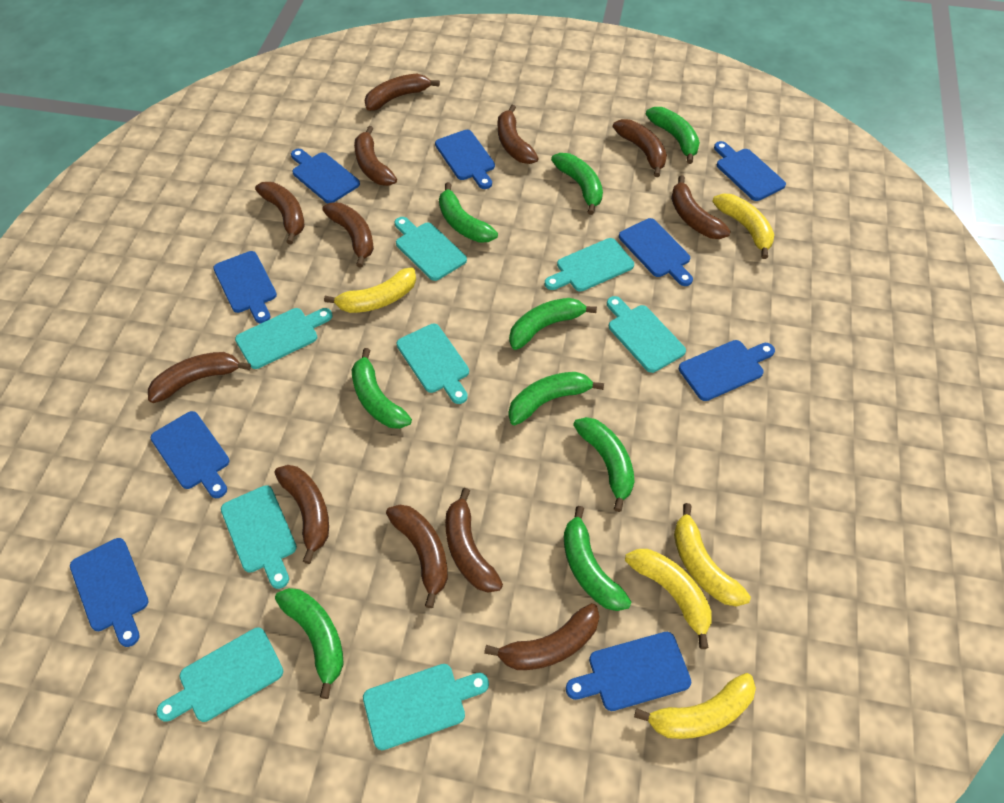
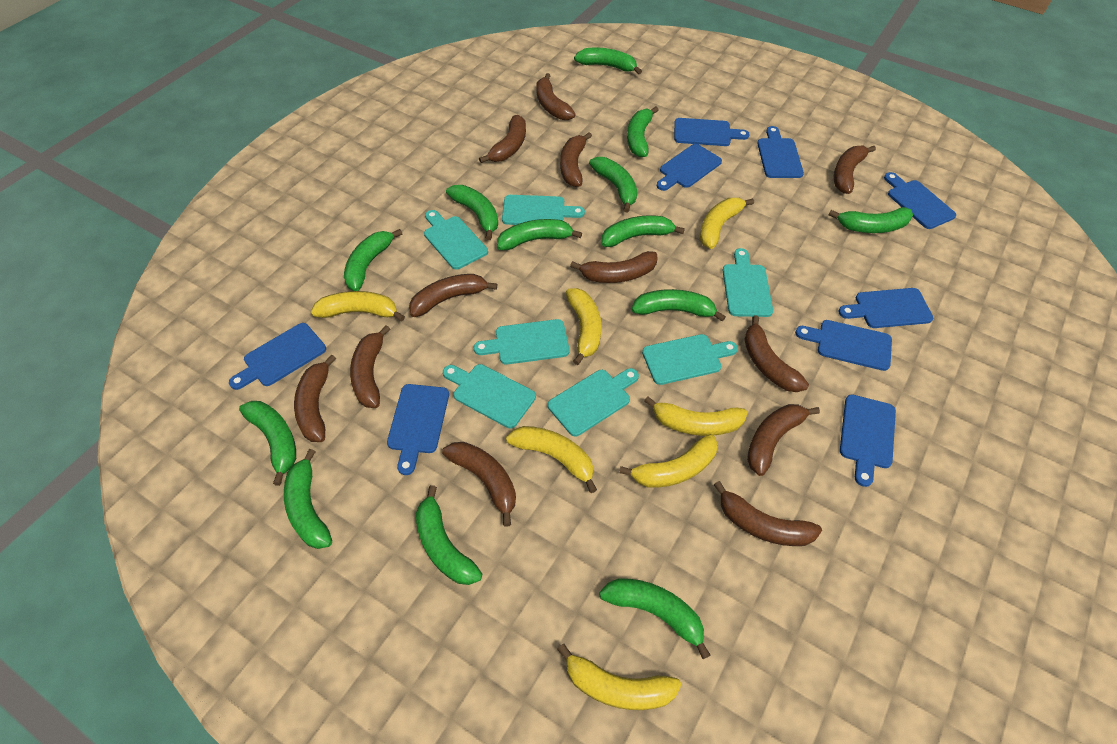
green banana: 9 -> 13
turquoise cutting board: 8 -> 7
yellow banana: 5 -> 7

